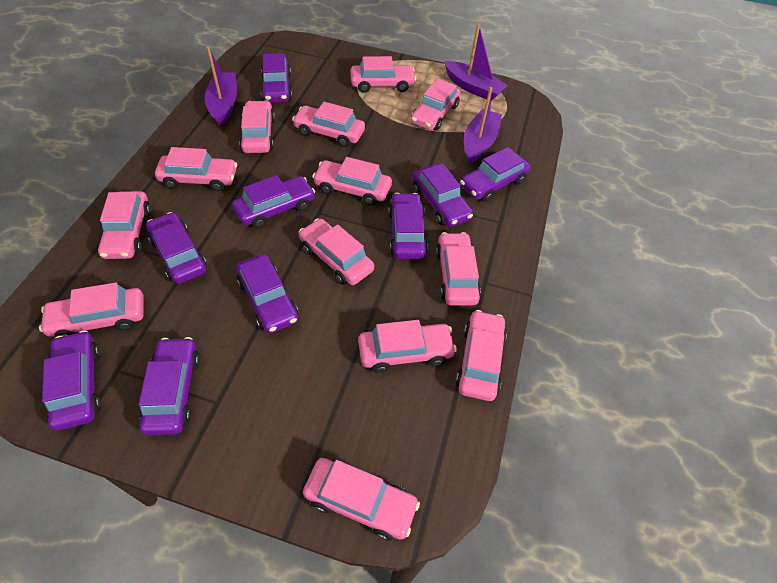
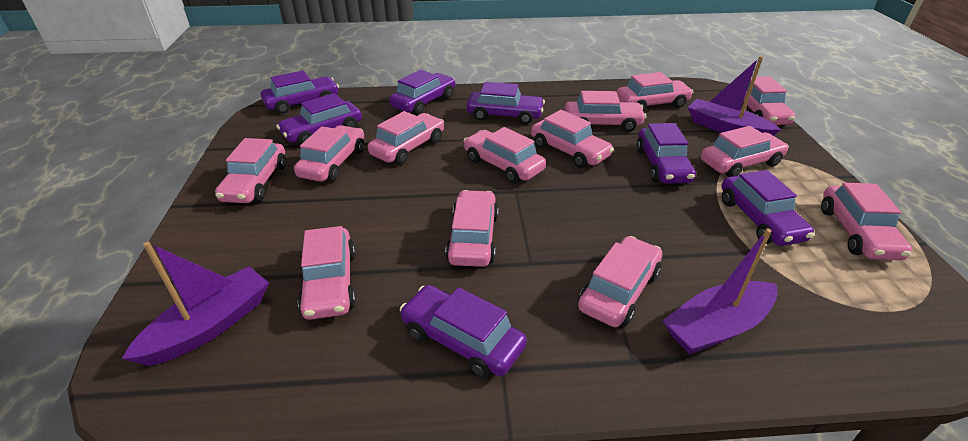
purple car: 9 -> 7

